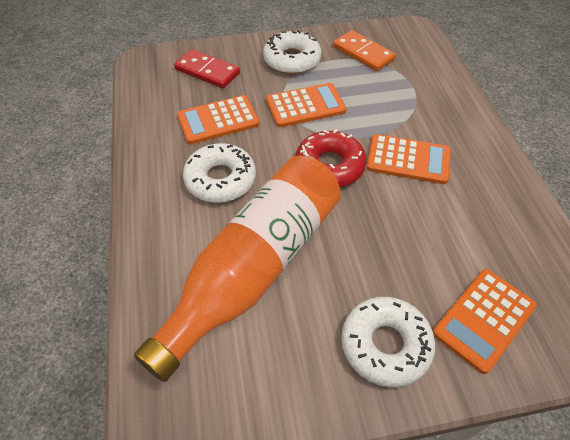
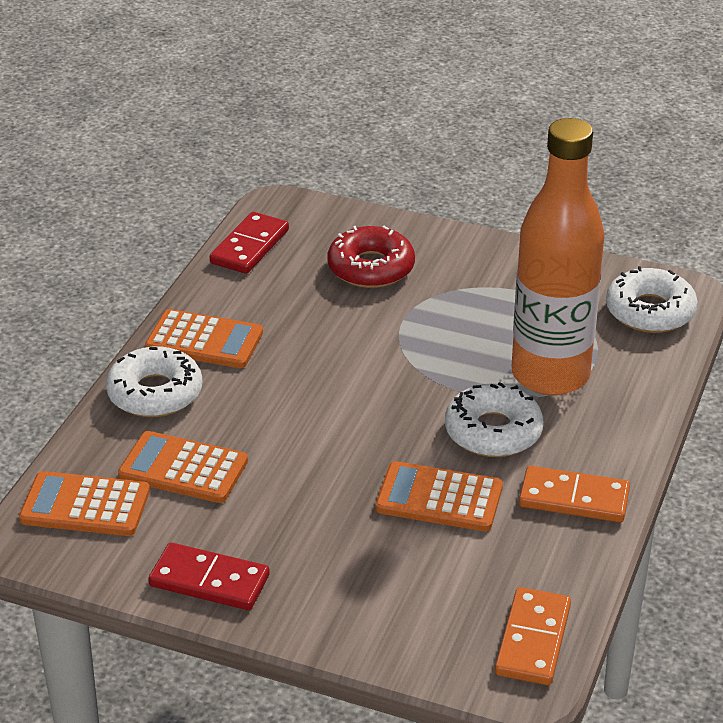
orange domino: 1 -> 2
red domino: 1 -> 2

